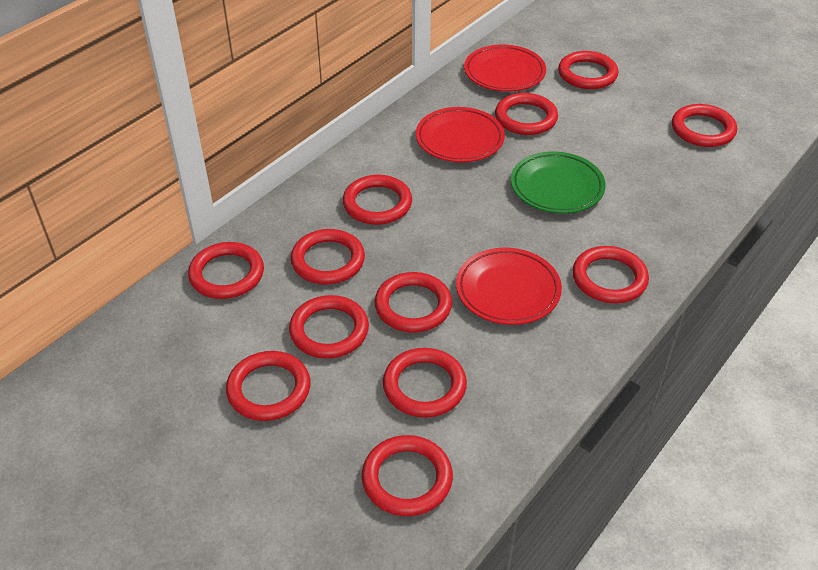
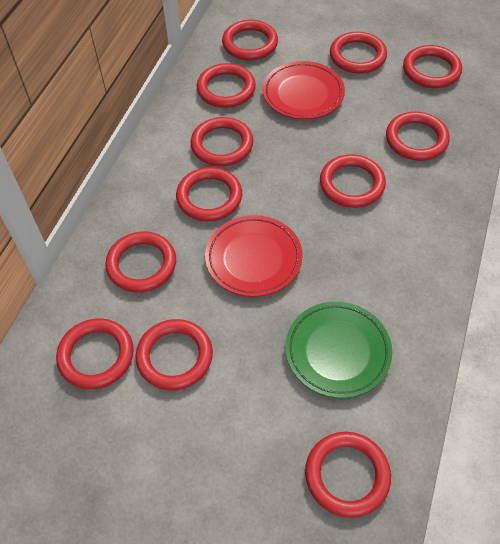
red plate: 3 -> 2

